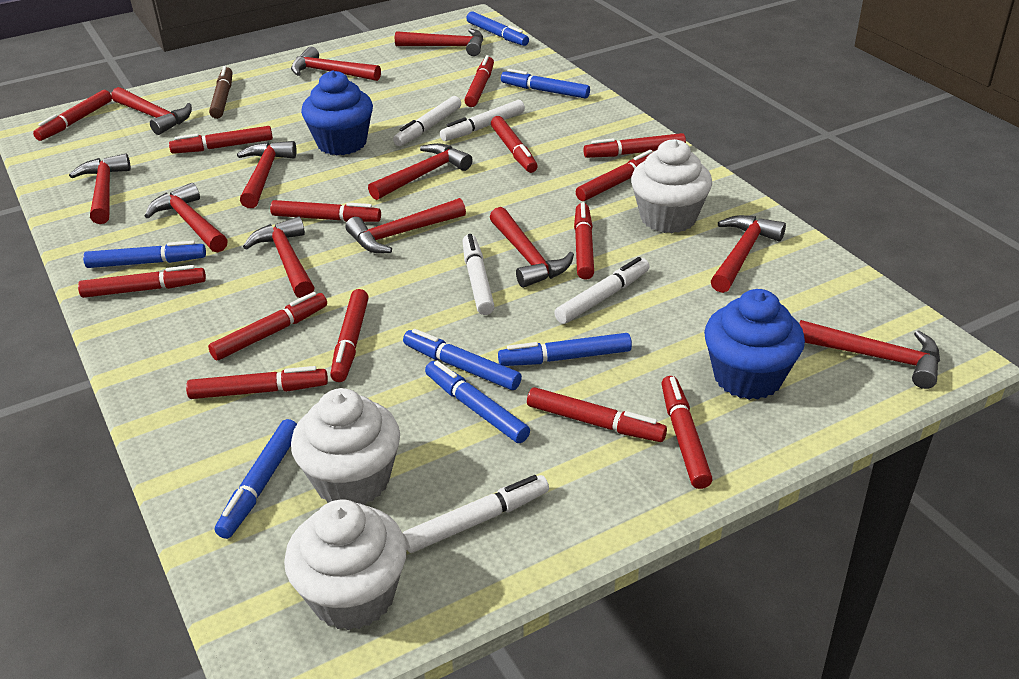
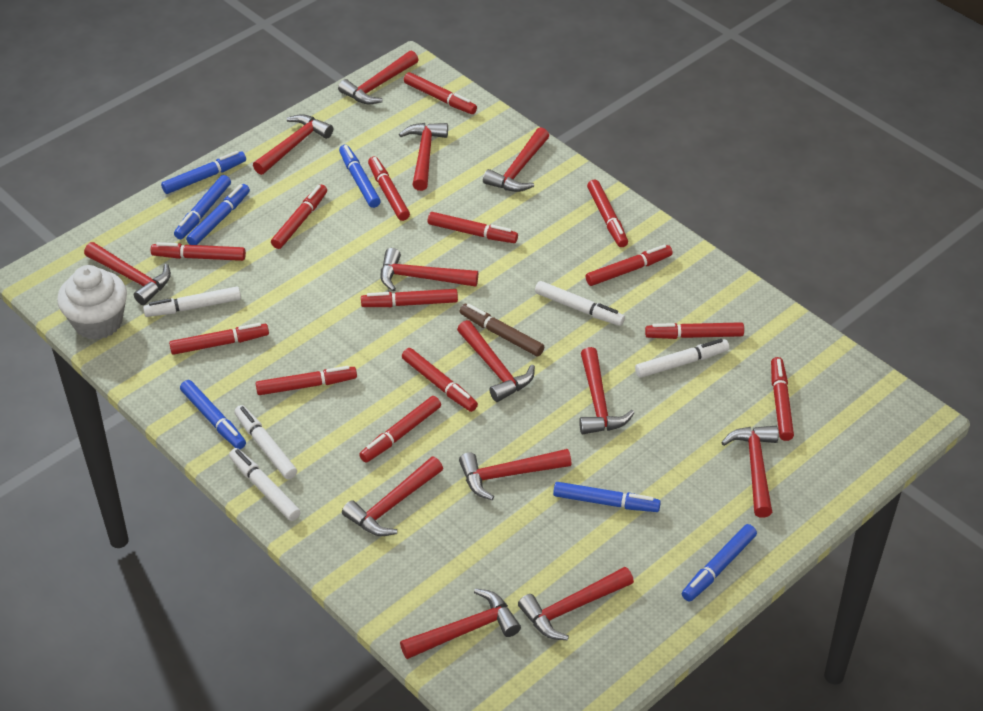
blue cupcake: 2 -> 0
red hammer: 12 -> 13
white cupcake: 3 -> 1

